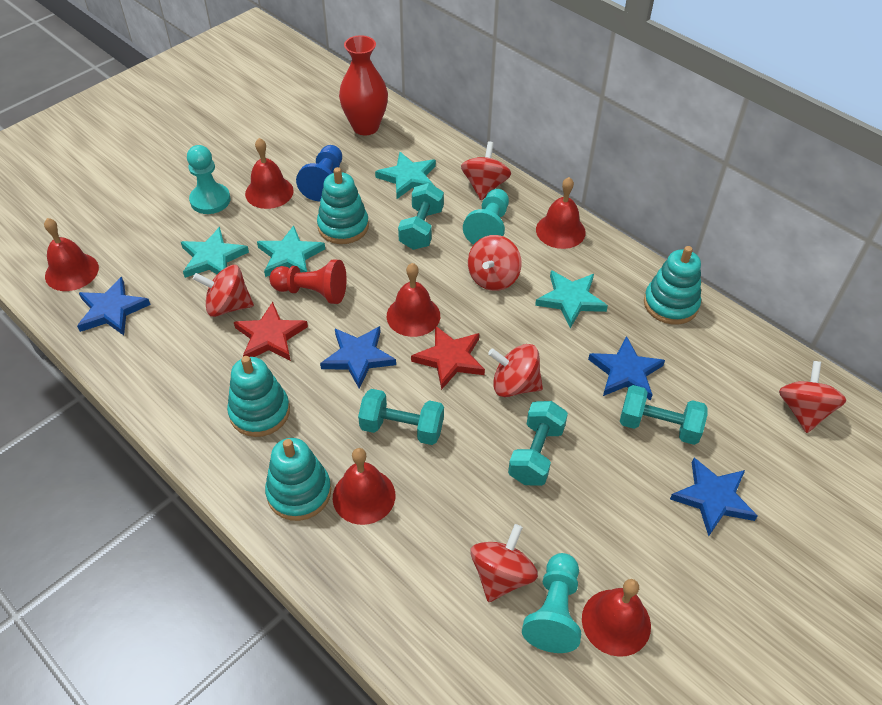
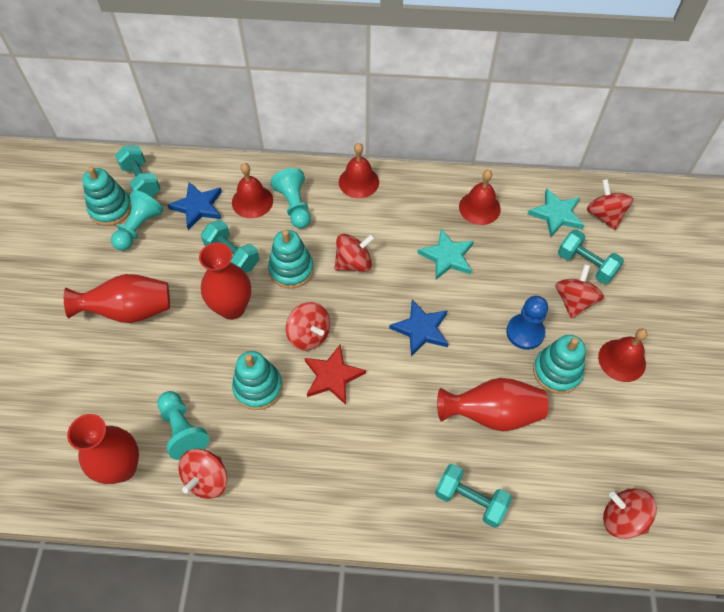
blue star: 4 -> 2
red bell: 6 -> 4
red pawn: 1 -> 0
red star: 2 -> 1
red vase: 1 -> 4
turquoise star: 4 -> 2

